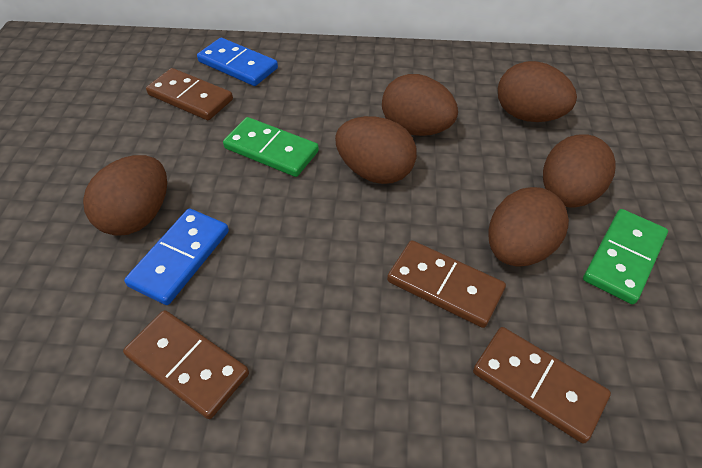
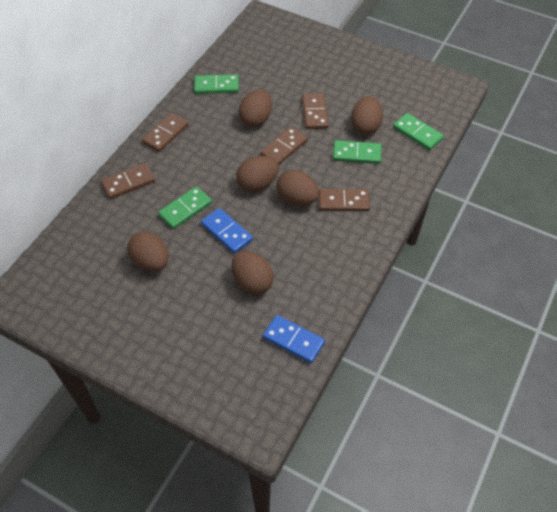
brown domino: 4 -> 5
green domino: 2 -> 4

